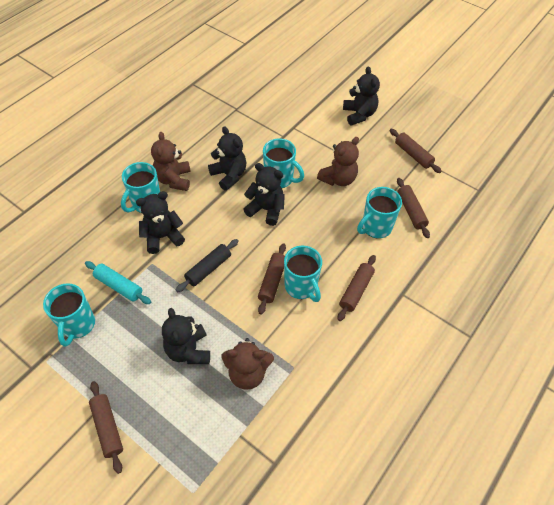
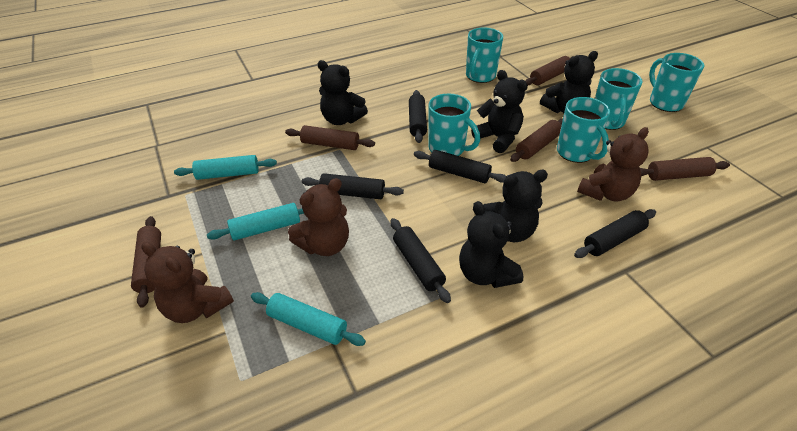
black rolling pin: 1 -> 5
turquoise rolling pin: 1 -> 3

